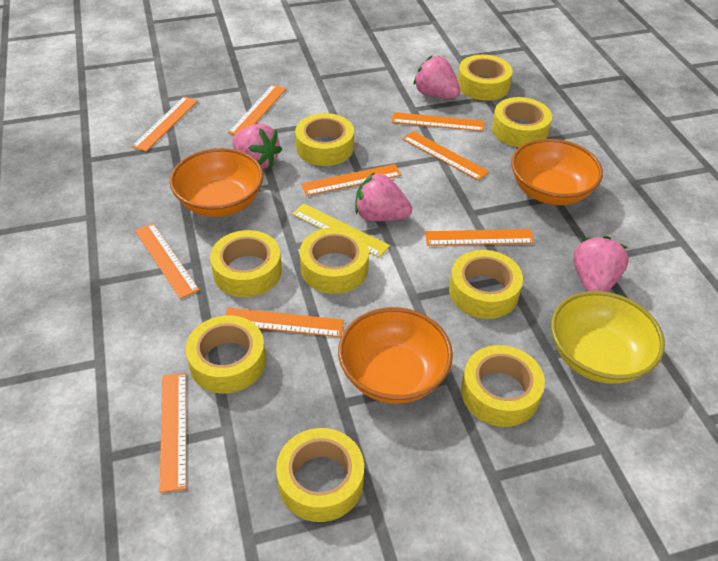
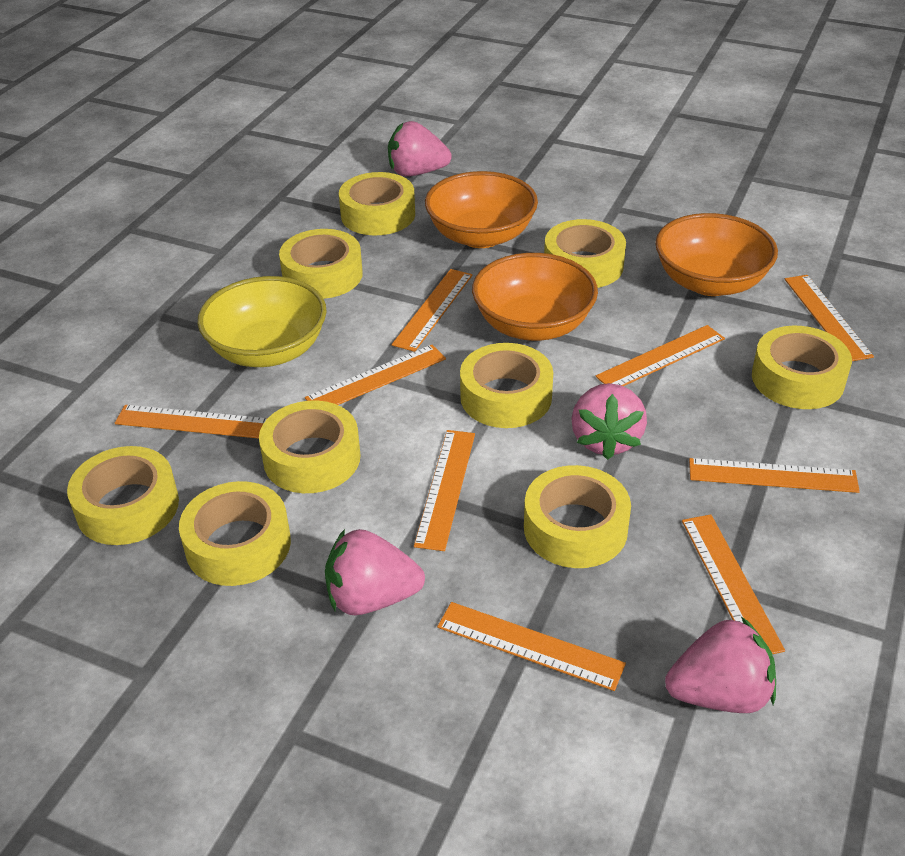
yellow ruler: 1 -> 0

